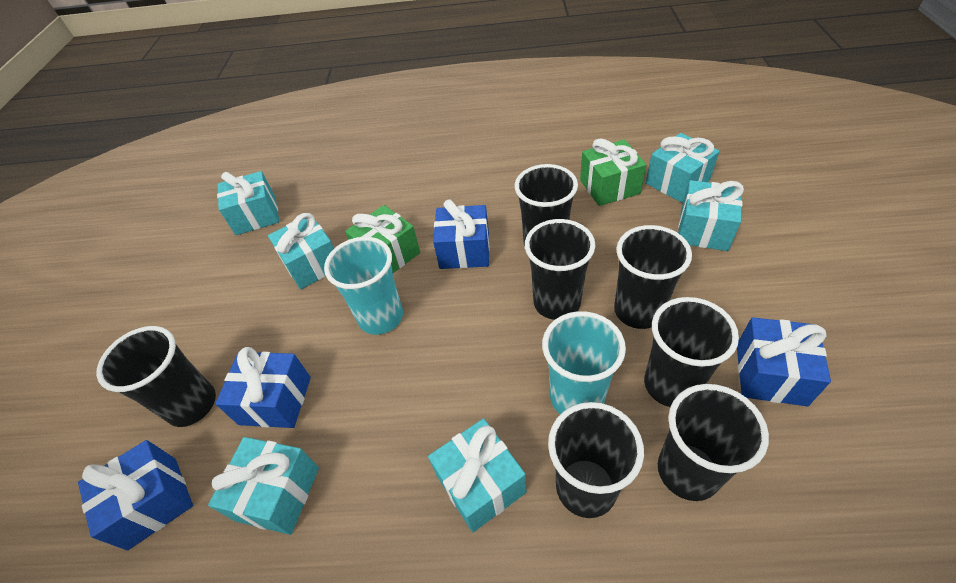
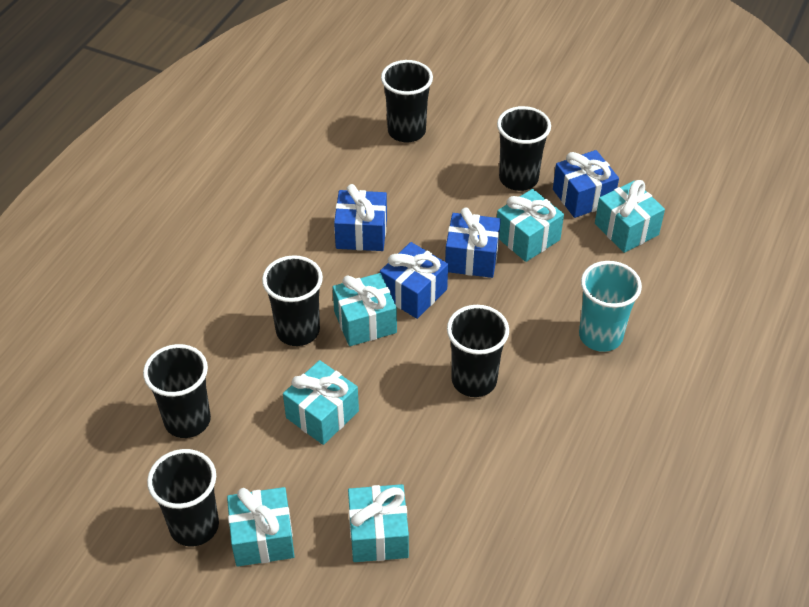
black cup: 7 -> 6
green gift: 2 -> 0
turquoise cup: 2 -> 1

